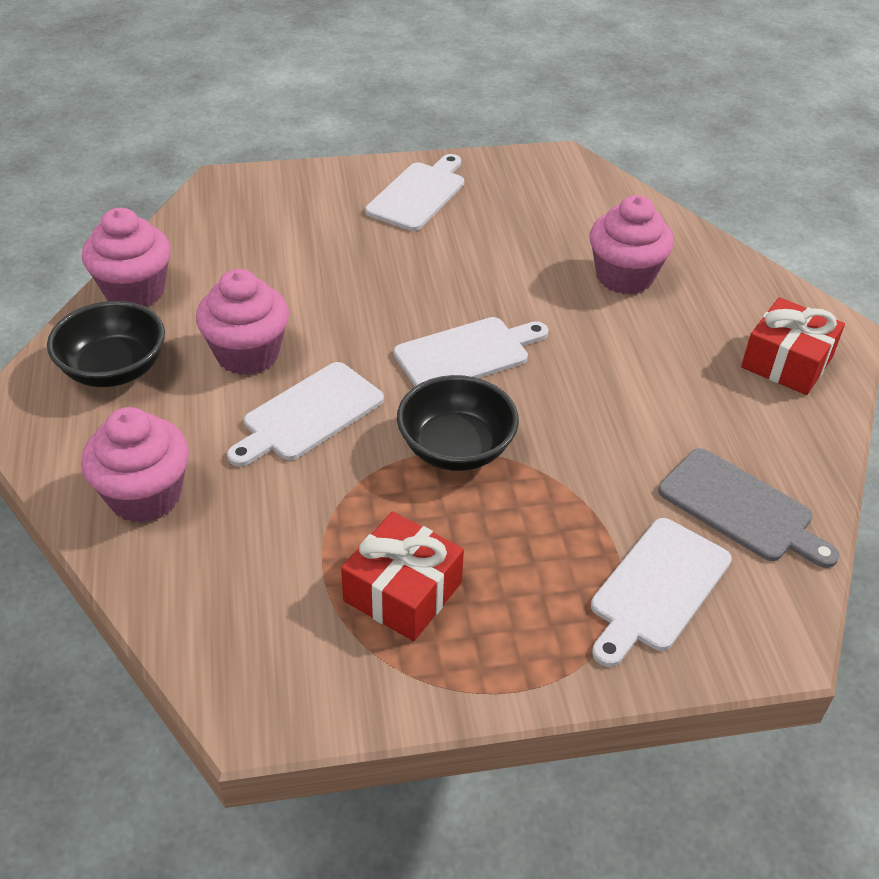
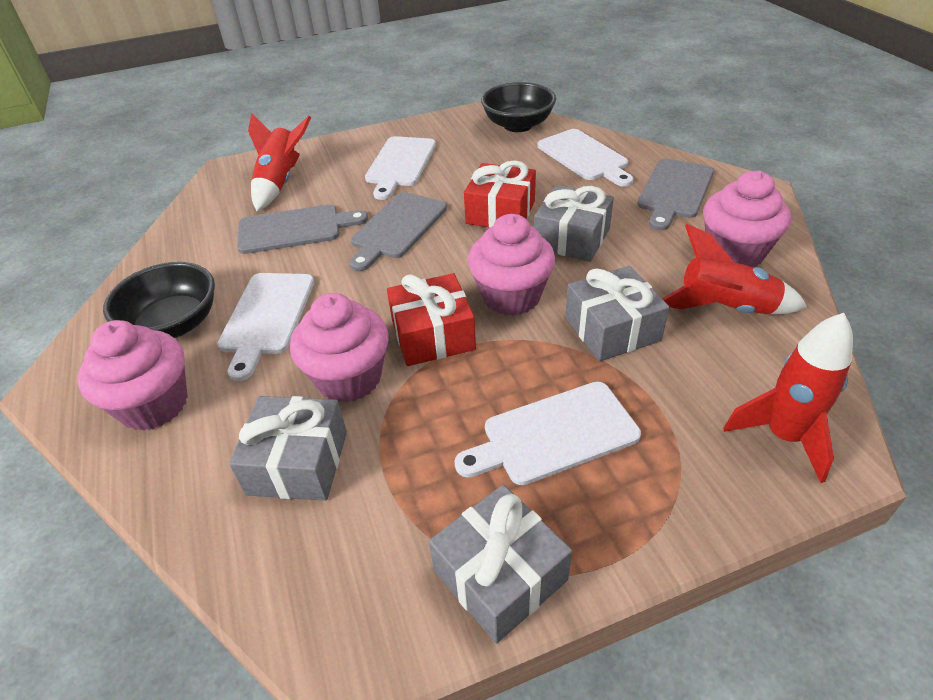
grey cutting board: 1 -> 3
grey gift: 0 -> 4
red rocket: 0 -> 3

